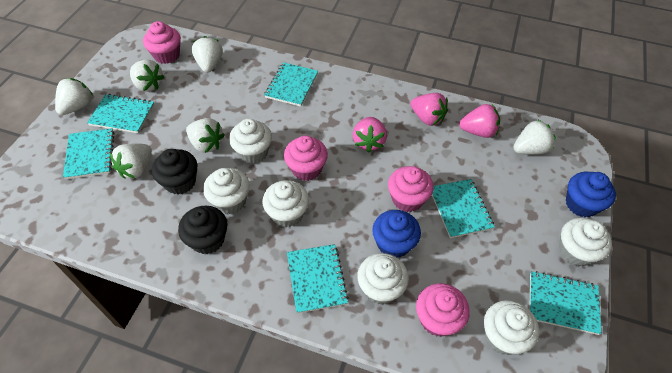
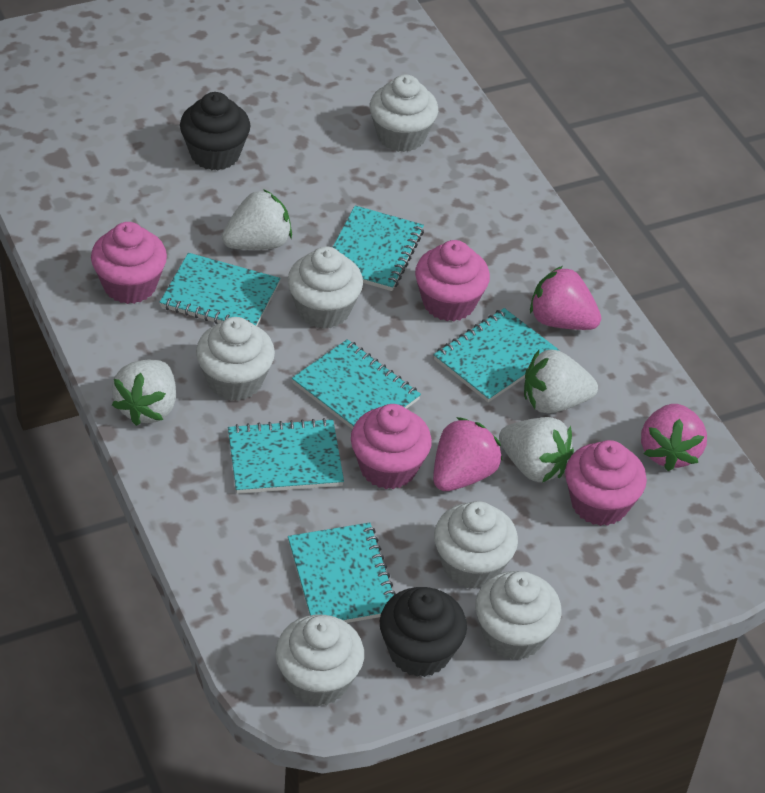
blue cupcake: 2 -> 0
white strawberry: 6 -> 4

